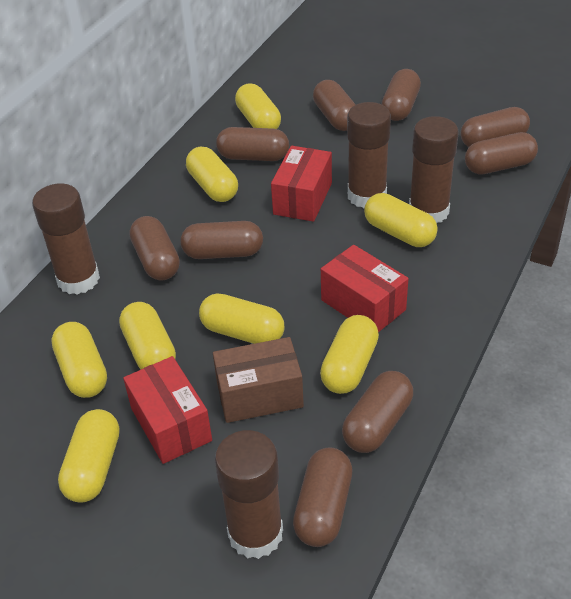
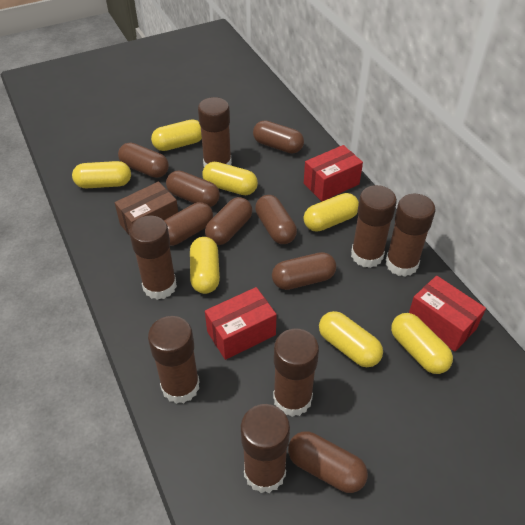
brown capsule: 9 -> 8
brown glue stick: 4 -> 7
yellow capsule: 8 -> 7

